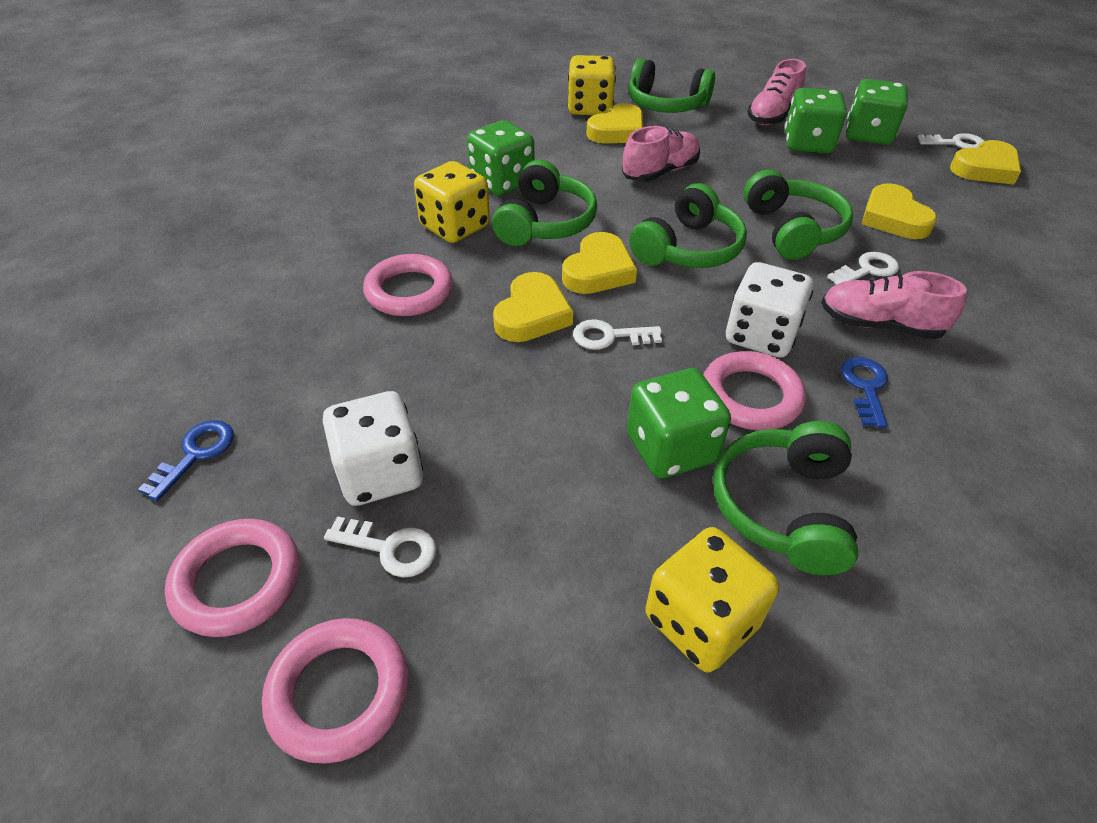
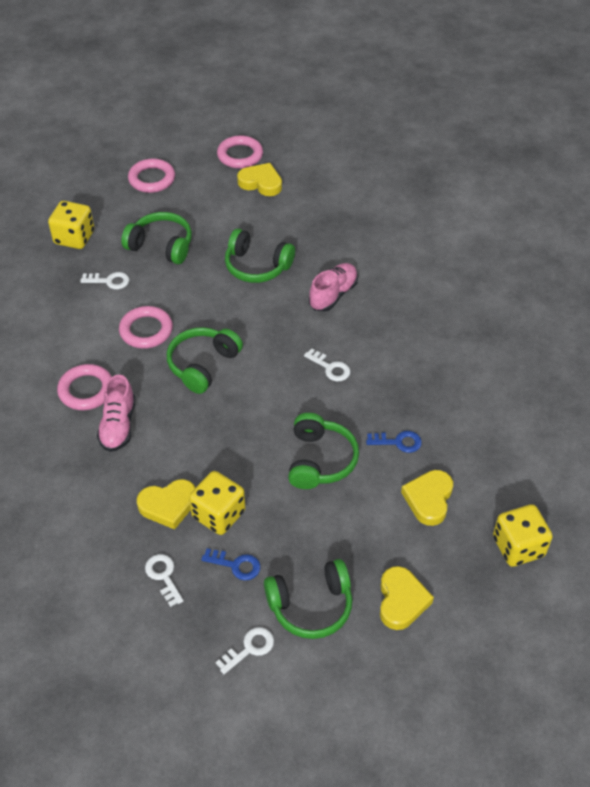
green dice: 4 -> 0
pink shoe: 3 -> 2
white dice: 2 -> 0
yellow heart: 5 -> 4

